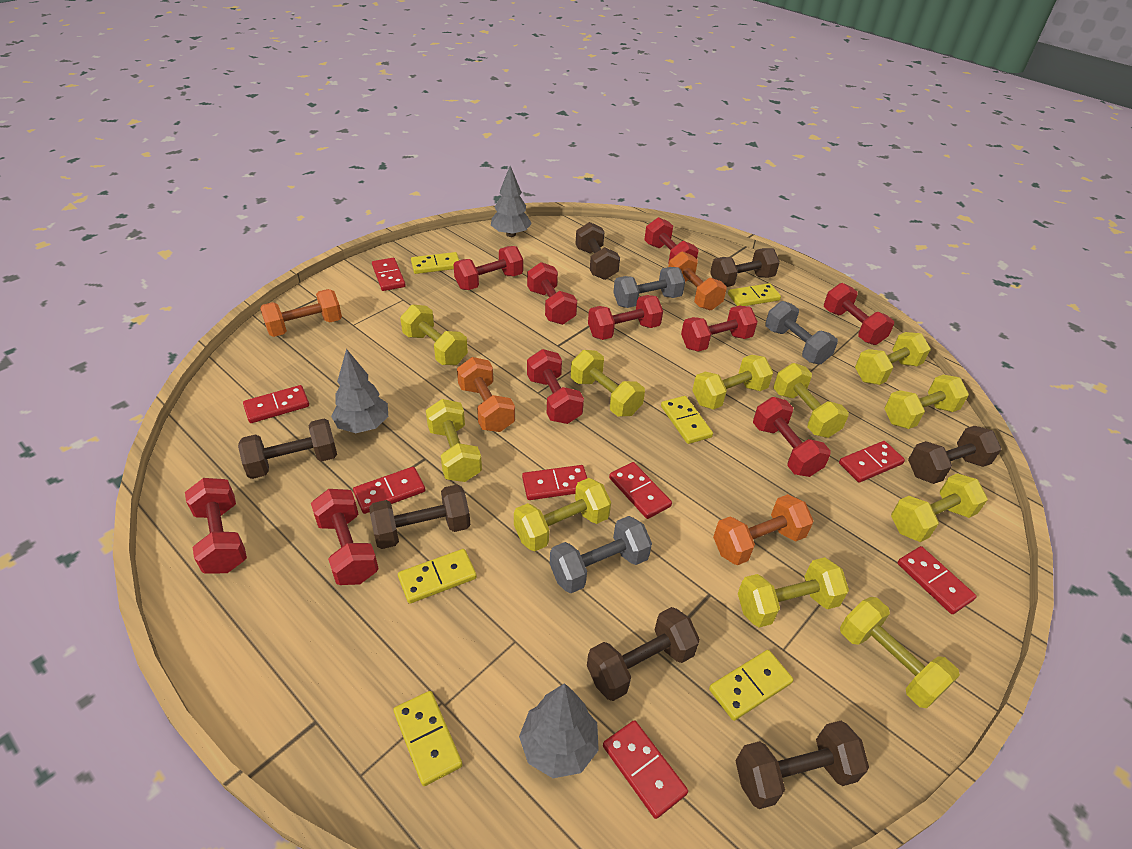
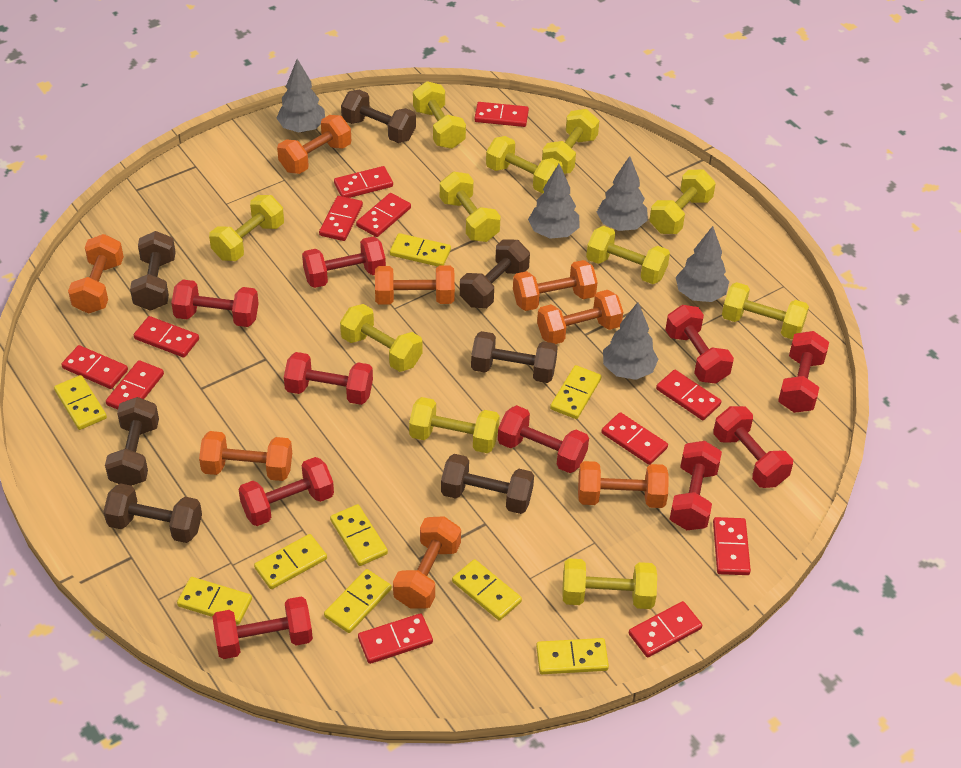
grey dumbbell: 3 -> 0
grey tree: 3 -> 5
orange dumbbell: 4 -> 8
red domino: 8 -> 12
yellow domino: 6 -> 9

